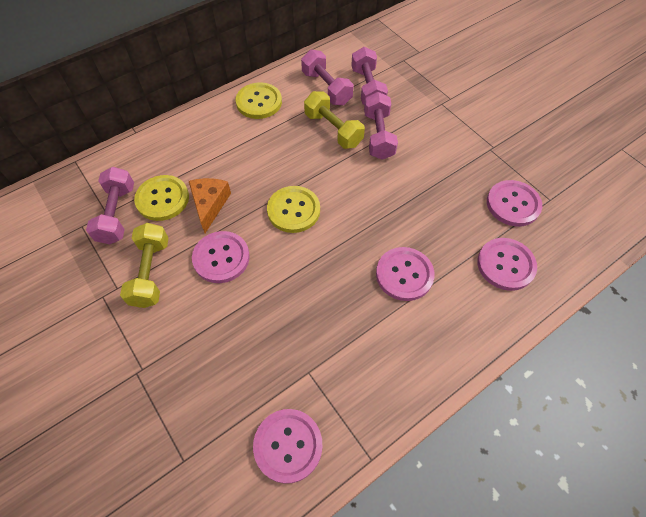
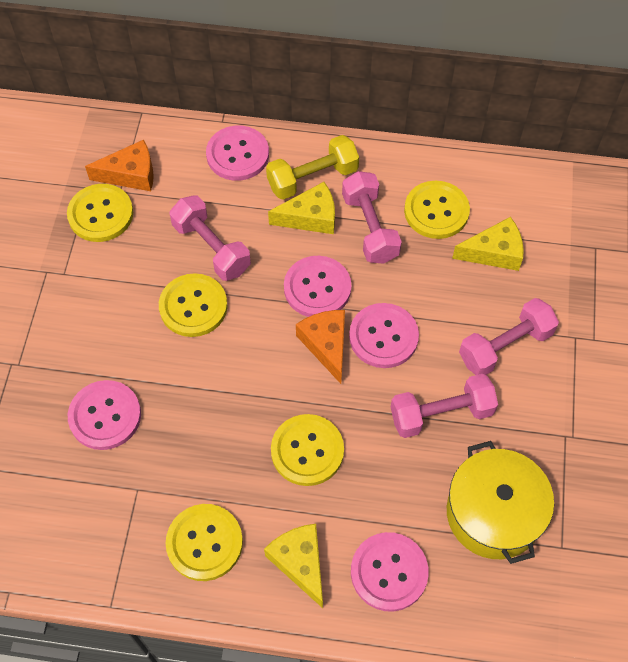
orange cheese: 1 -> 2
yellow button: 3 -> 5
yellow cheese: 0 -> 3
yellow dumbbell: 2 -> 1
yellow pot: 0 -> 1

